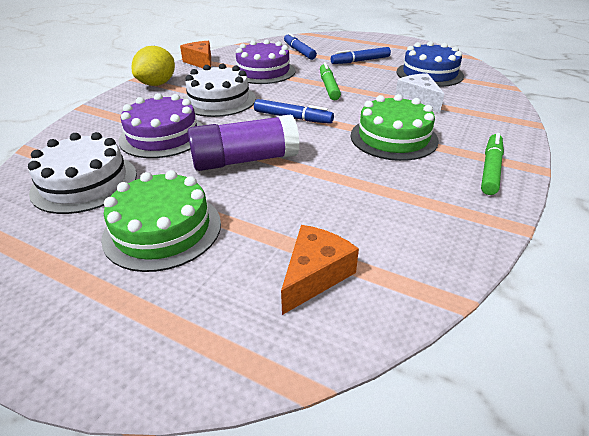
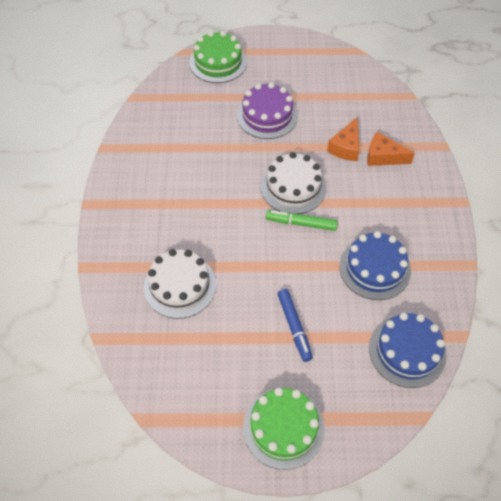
blue cake: 1 -> 2
blue marker: 3 -> 1
green marker: 2 -> 1
purple cake: 2 -> 1
purple glue stick: 1 -> 0
white cheese: 1 -> 0
yellow lemon: 1 -> 0

